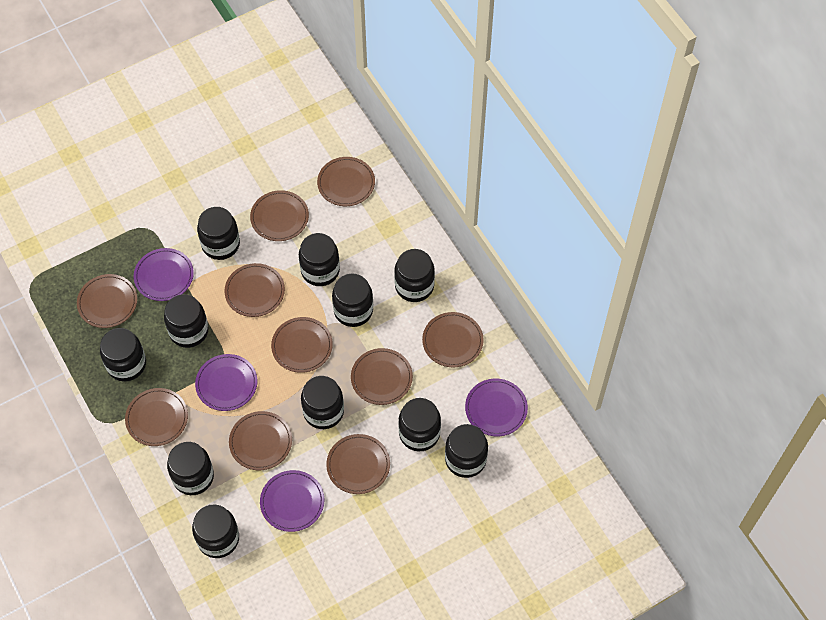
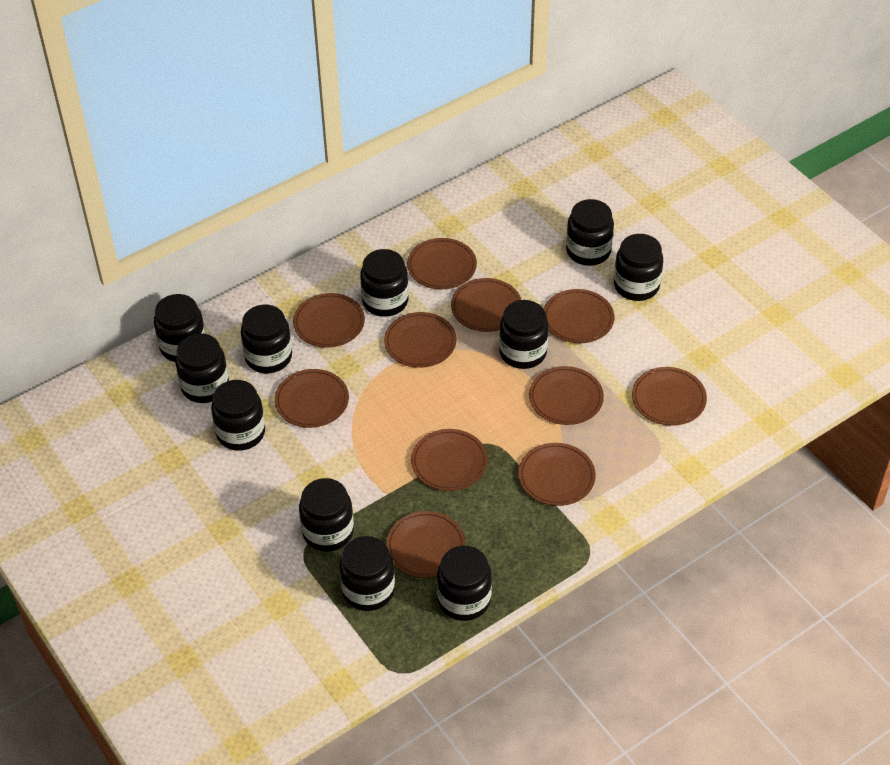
brown plate: 10 -> 11
purple plate: 4 -> 0

